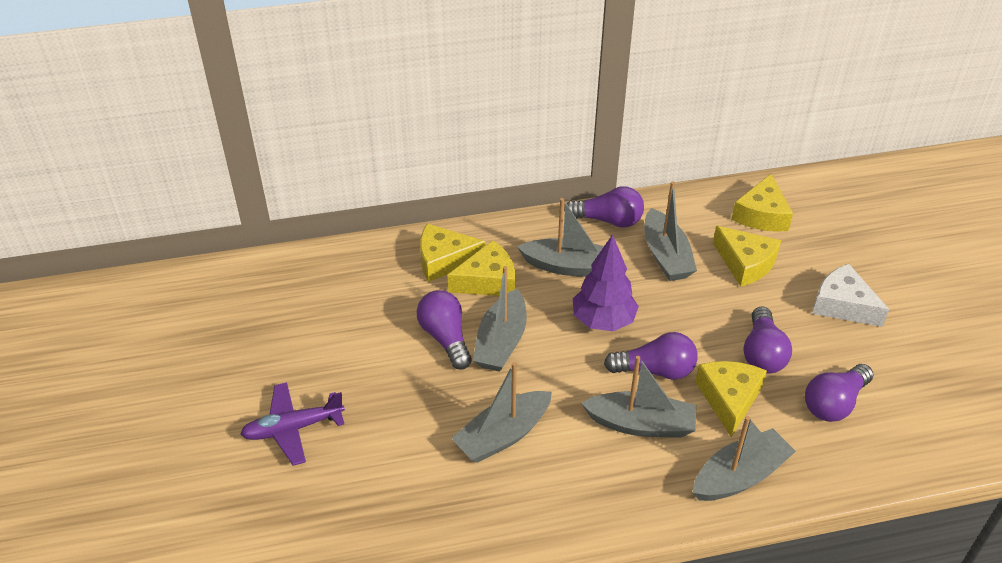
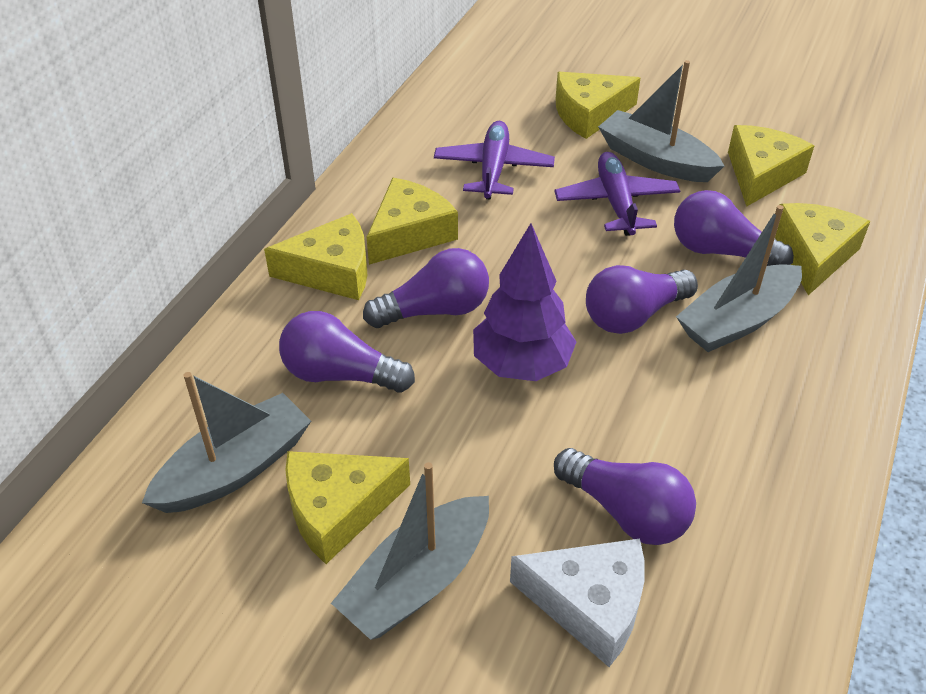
grey boat: 6 -> 4
purple plane: 1 -> 2
yellow cheese: 5 -> 6

